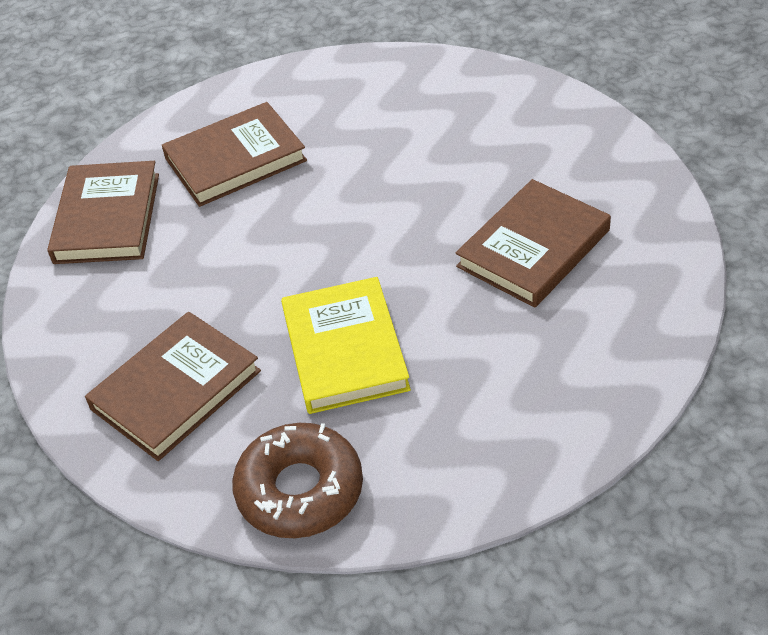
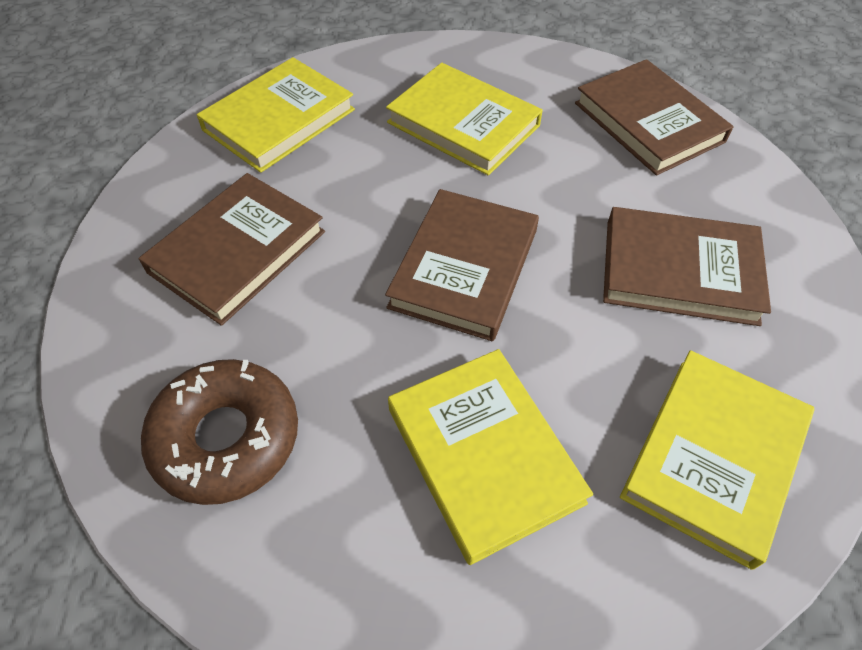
yellow book: 1 -> 4

